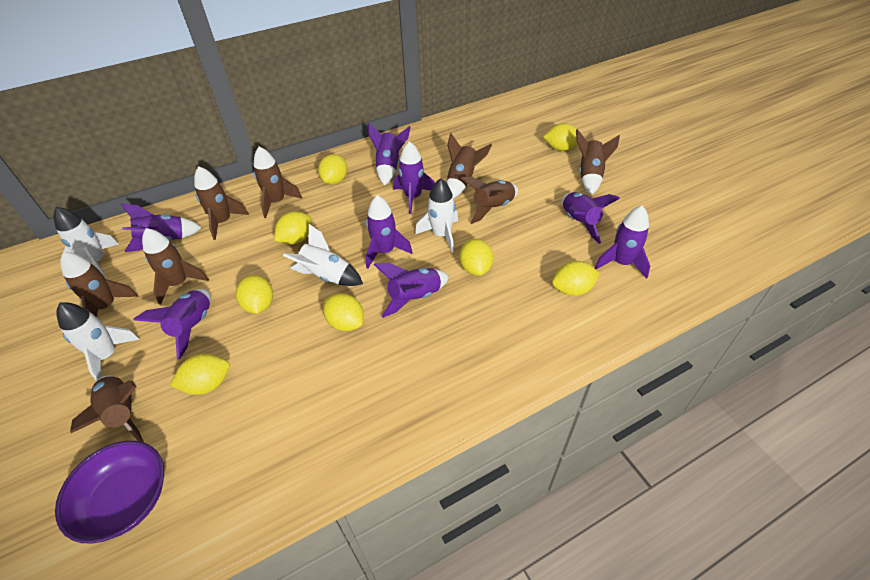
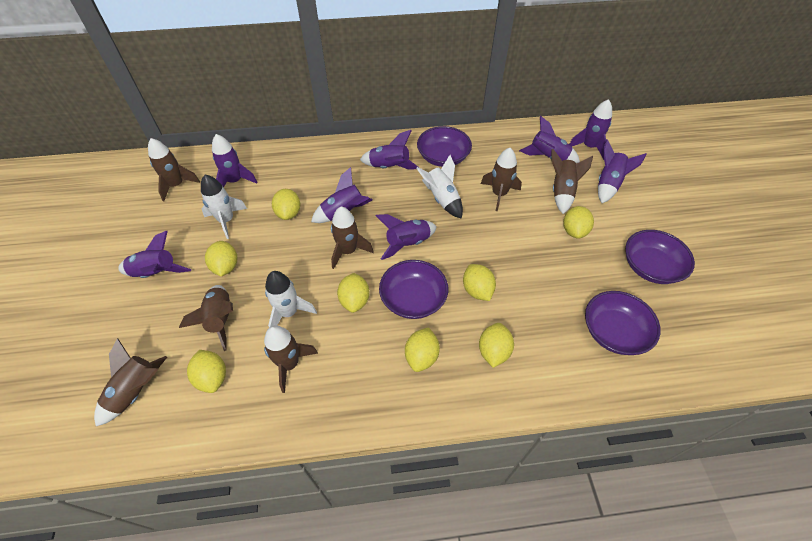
brown rocket: 8 -> 7
purple bowl: 1 -> 4
white rocket: 4 -> 3

